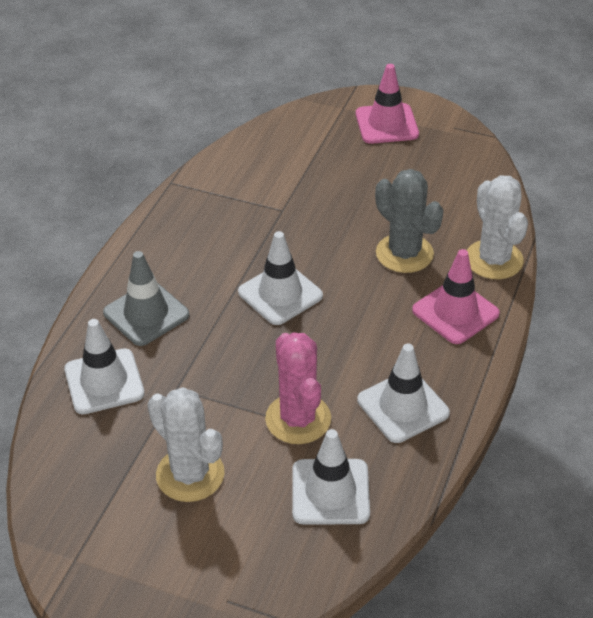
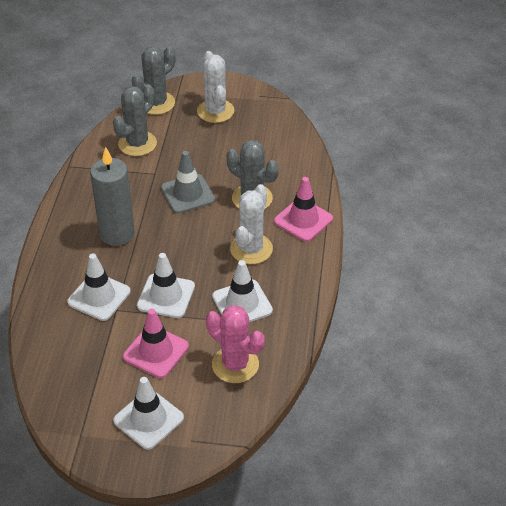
grey cactus: 1 -> 3
grey candle: 0 -> 1

